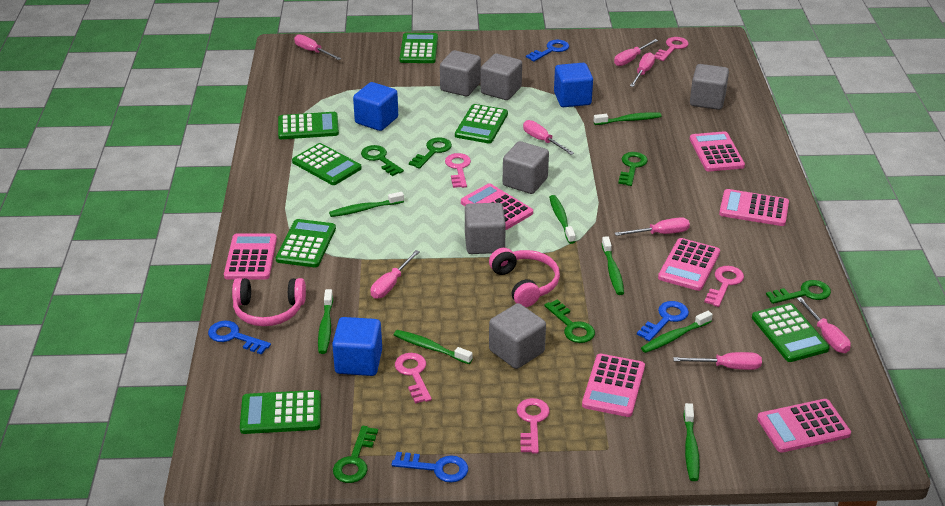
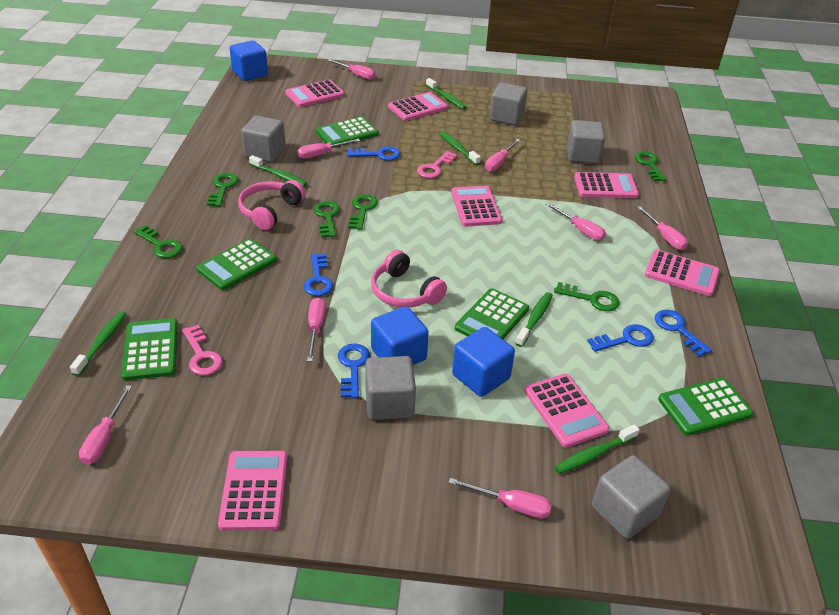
blue key: 4 -> 5
green calculator: 7 -> 5
green toothbrush: 8 -> 6
grey cube: 6 -> 5
pink key: 5 -> 2

